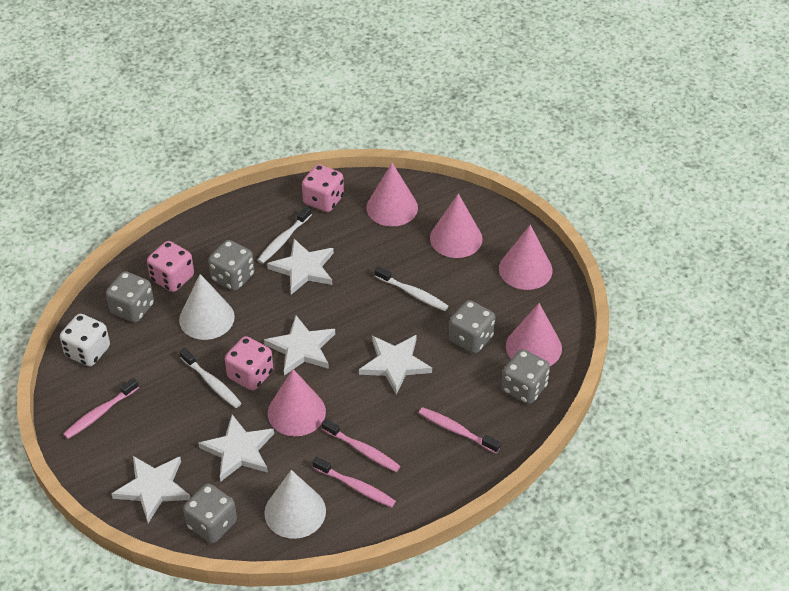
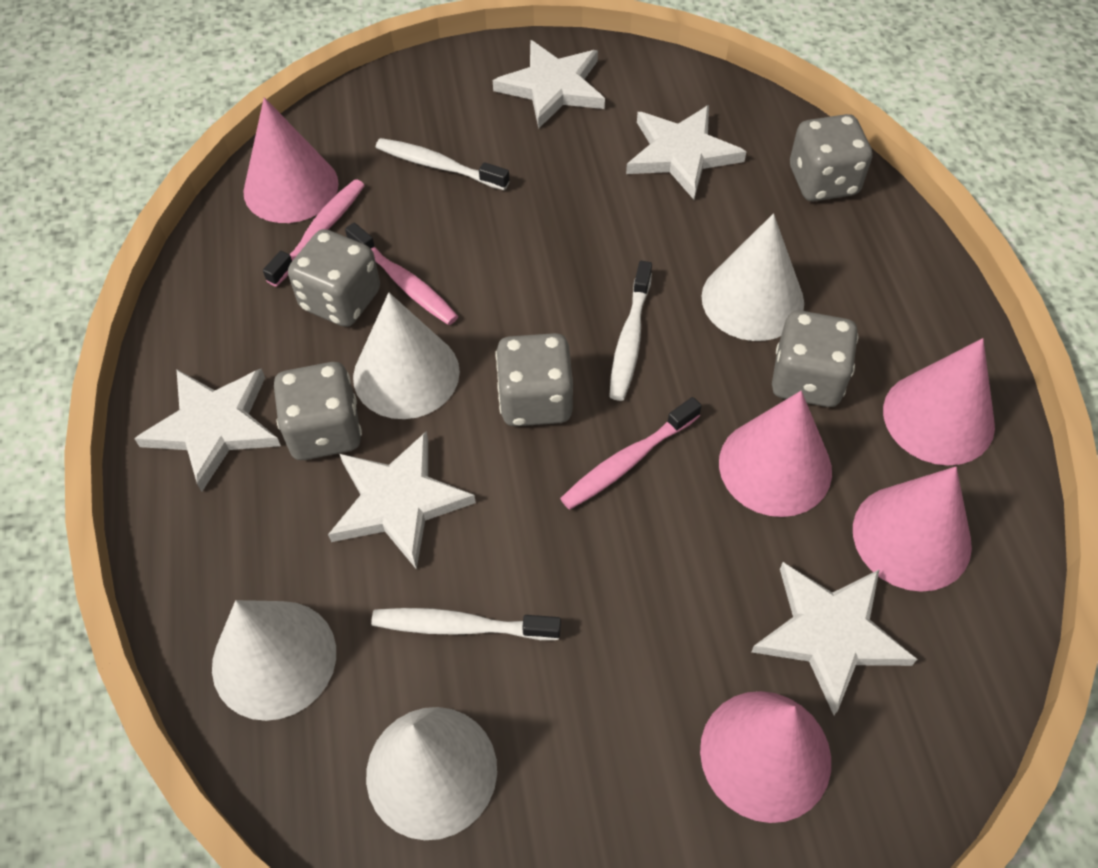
pink dice: 3 -> 0
pink toothbrush: 4 -> 3
white cone: 2 -> 4
white dice: 1 -> 0

